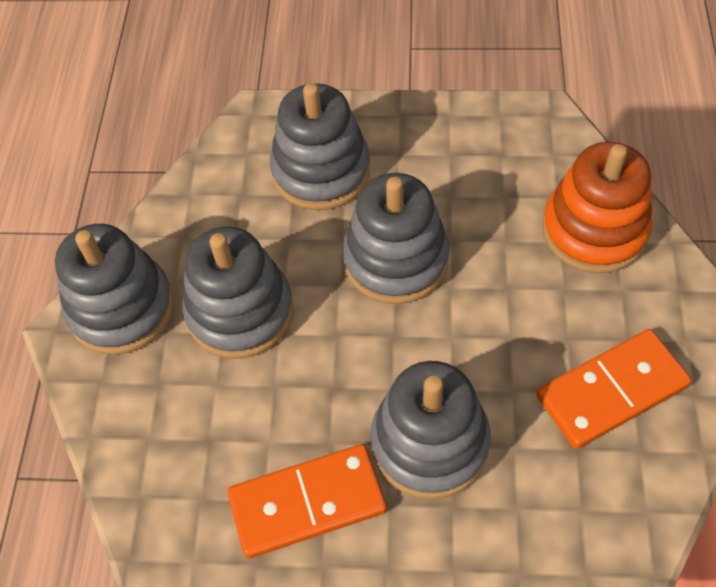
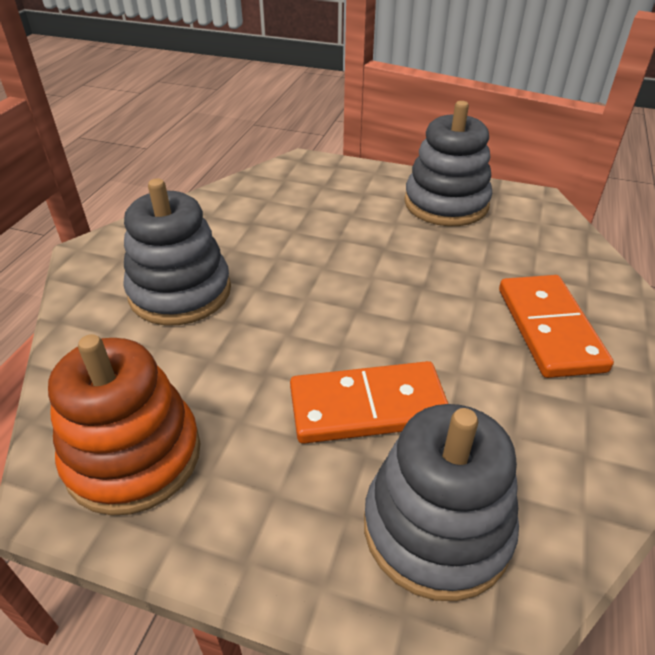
grey stacking toy: 5 -> 3

